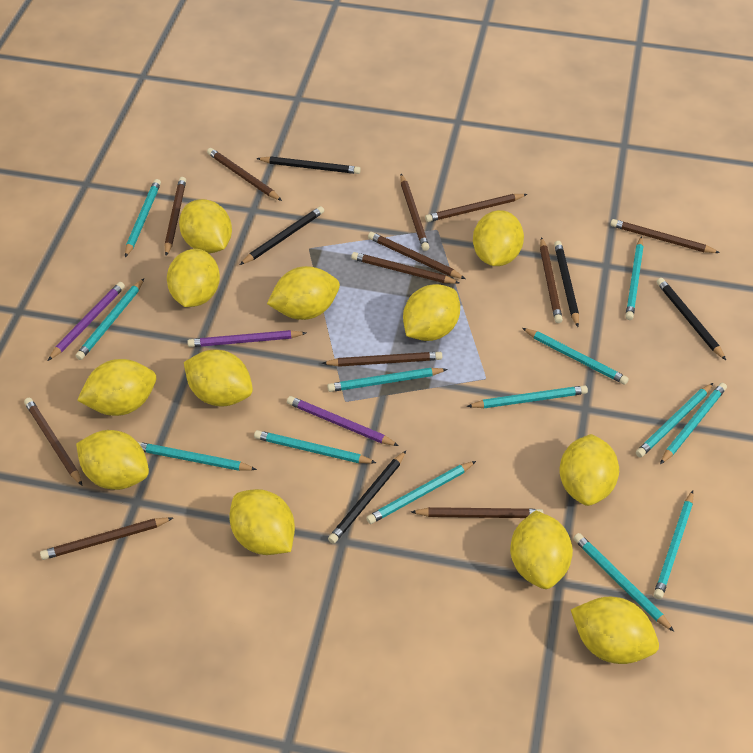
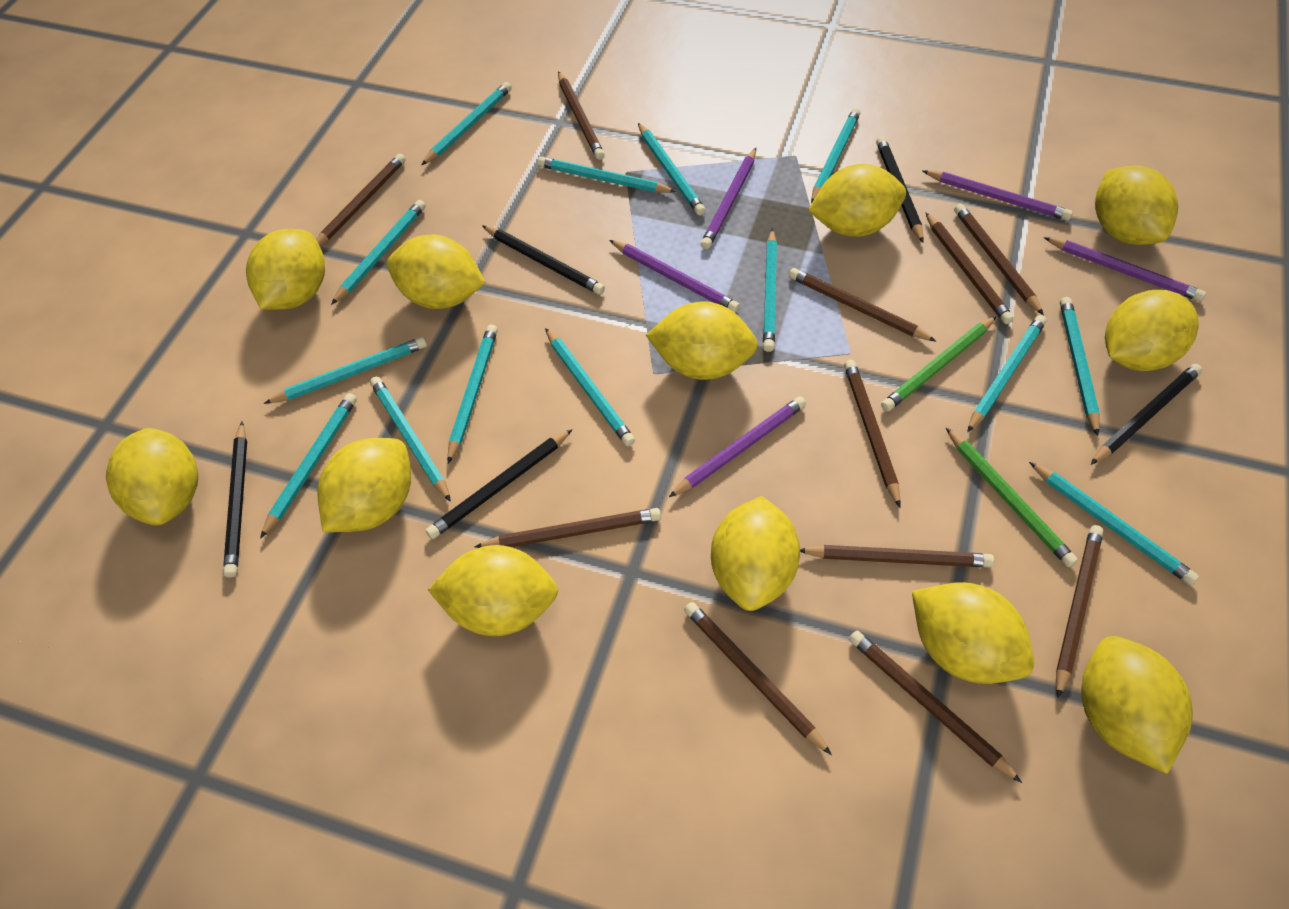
brown pencil: 12 -> 11
green pencil: 0 -> 2
purple pencil: 3 -> 5
turquoise pencil: 13 -> 14

